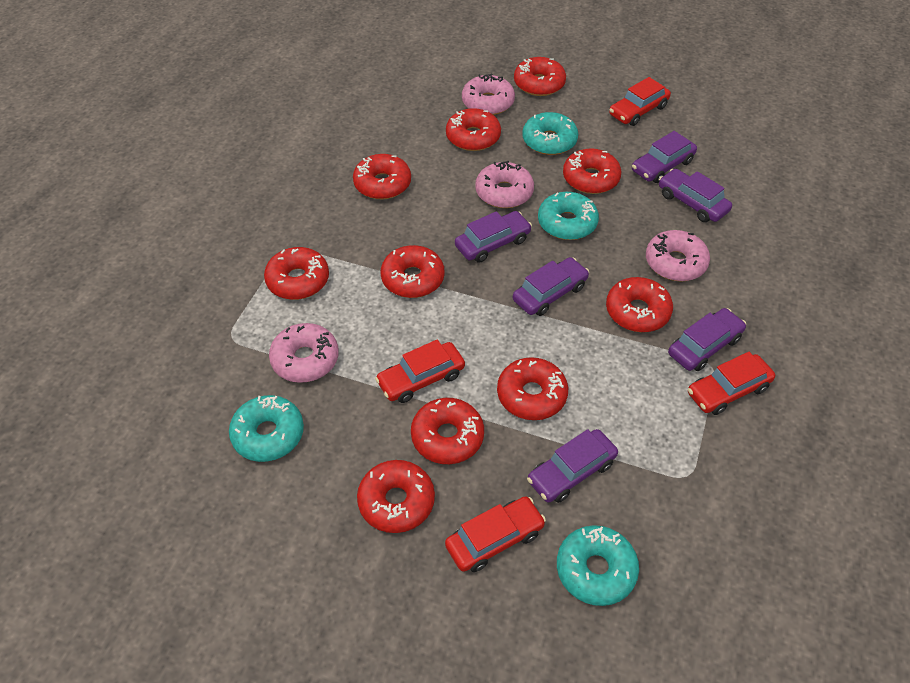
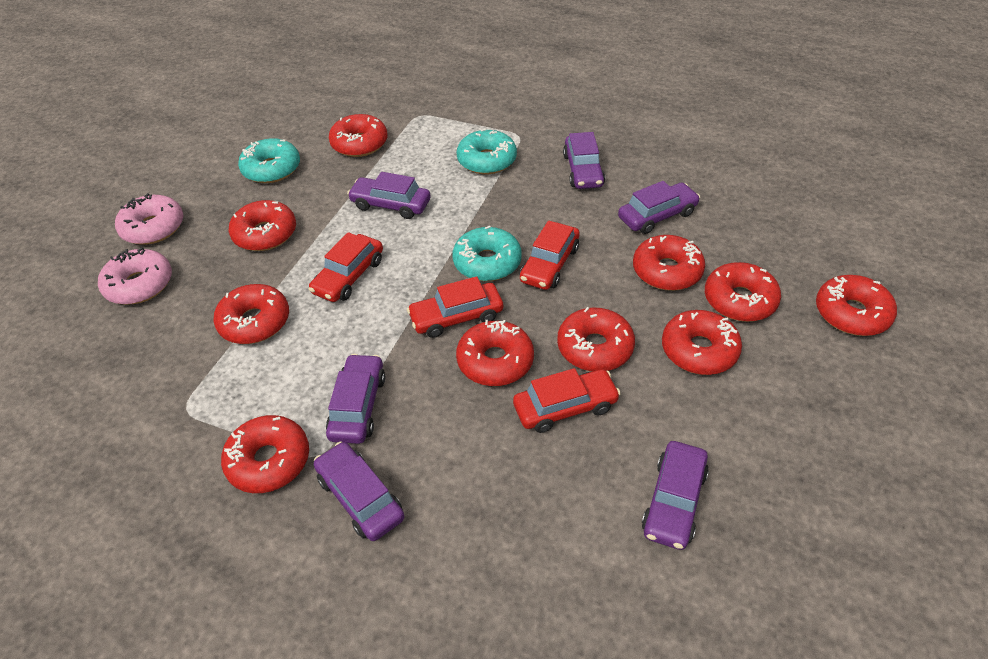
pink donut: 4 -> 2
turquoise donut: 4 -> 3

